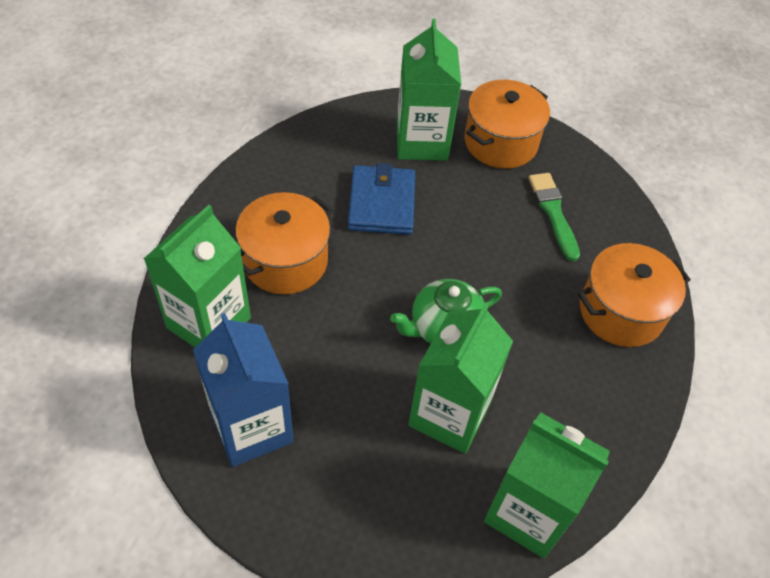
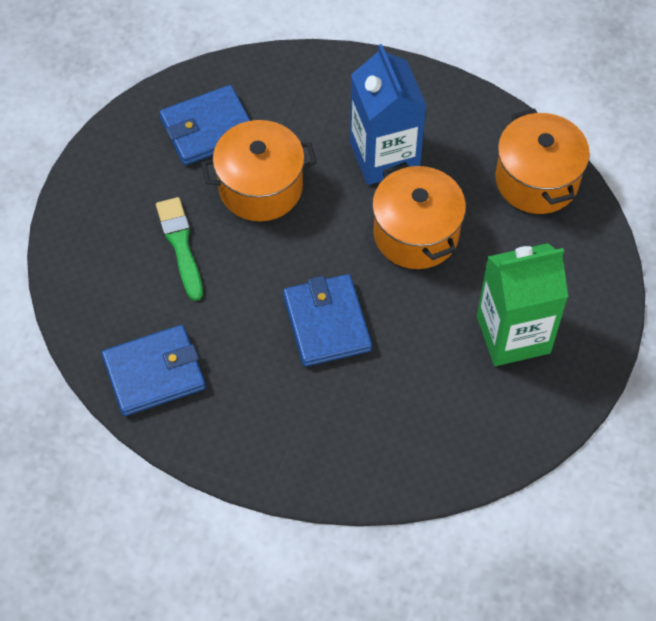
blue wallet: 1 -> 3
green carton: 4 -> 1
green teapot: 1 -> 0

